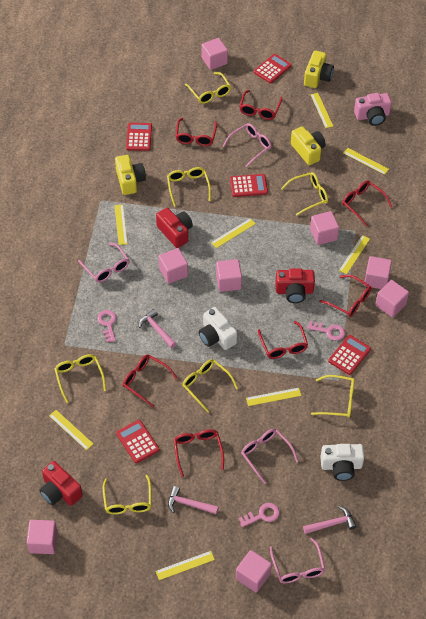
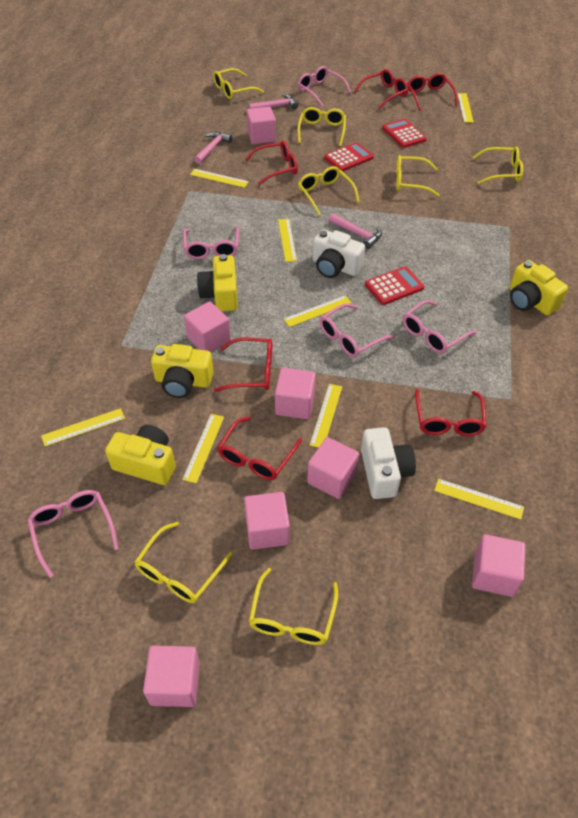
pink camera: 1 -> 0
pink cube: 8 -> 7
pink glasses: 4 -> 5
pink key: 3 -> 0
red calculator: 5 -> 3
red camera: 3 -> 0
red glasses: 7 -> 6
yellow camera: 3 -> 4

